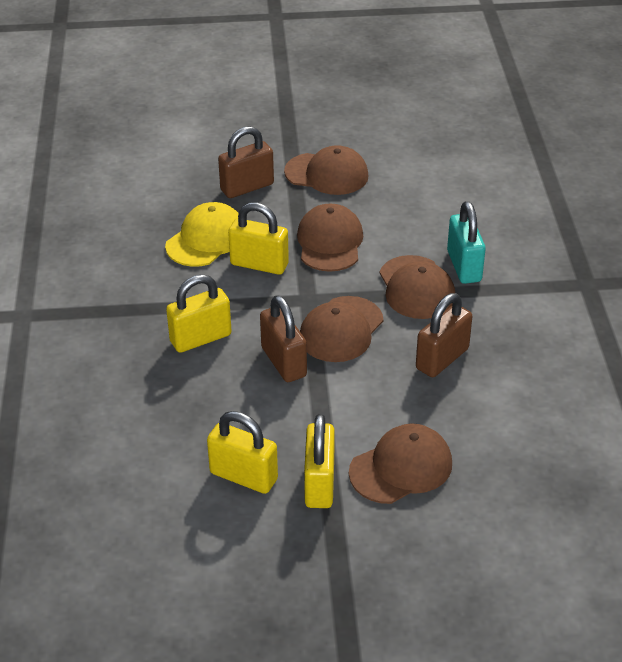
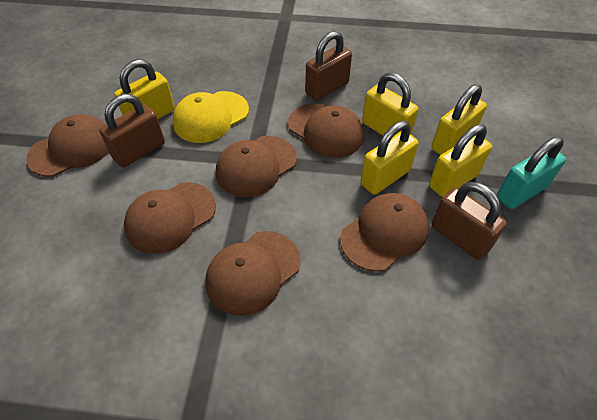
brown cap: 5 -> 6
yellow padlock: 4 -> 5

